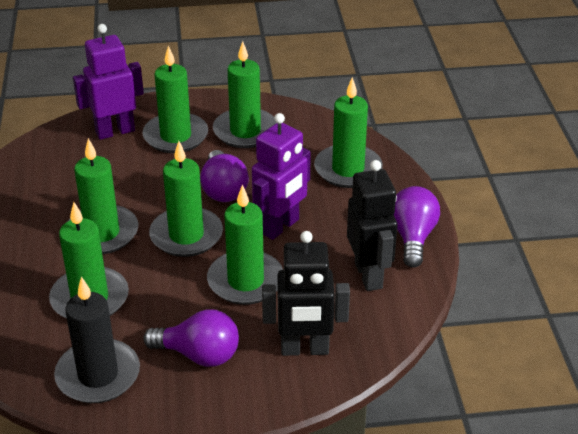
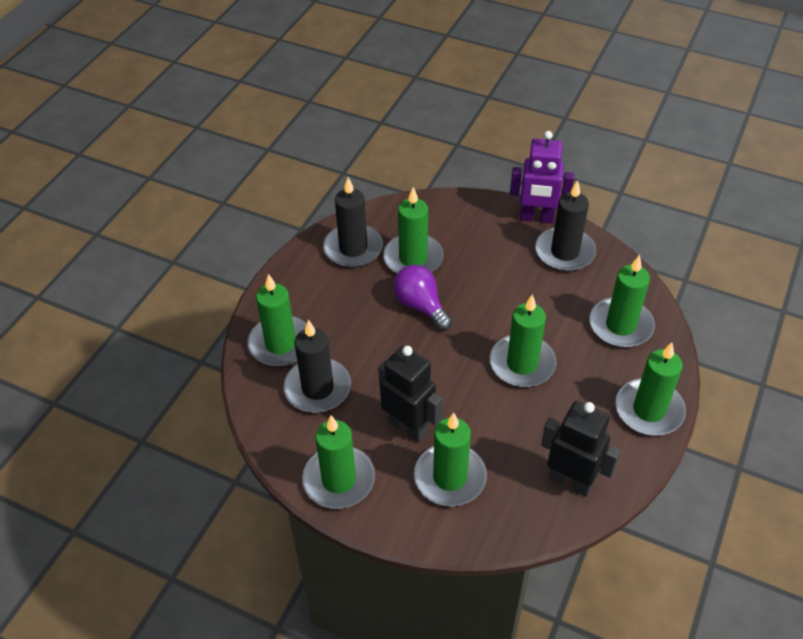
black candle: 1 -> 3
purple light bulb: 3 -> 1
purple robot: 2 -> 1

